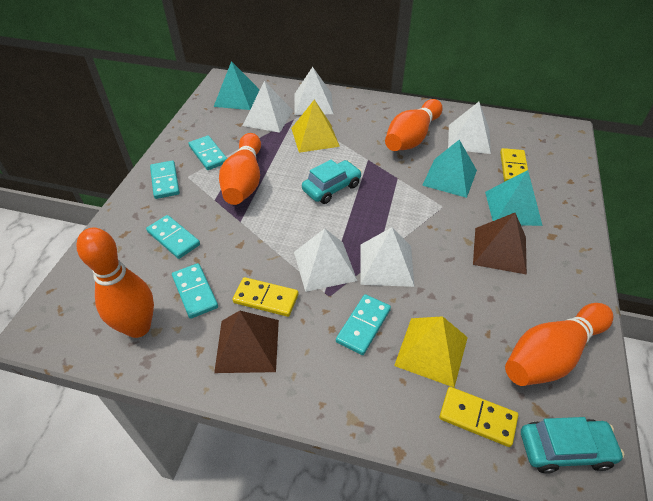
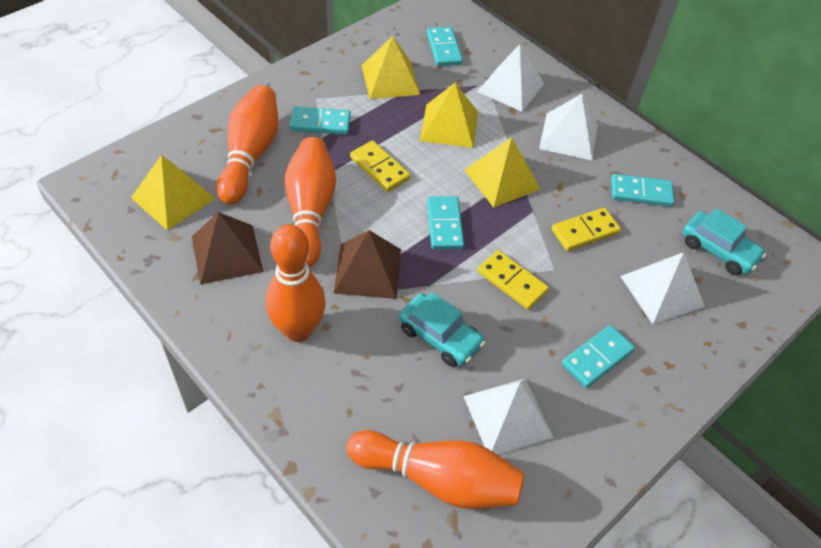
turquoise pyramid: 3 -> 0
white pyramid: 5 -> 4
yellow pyramid: 2 -> 4

